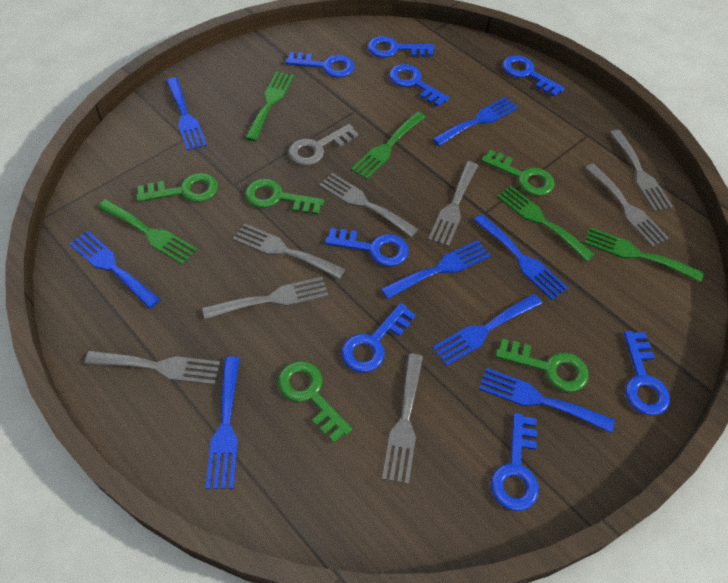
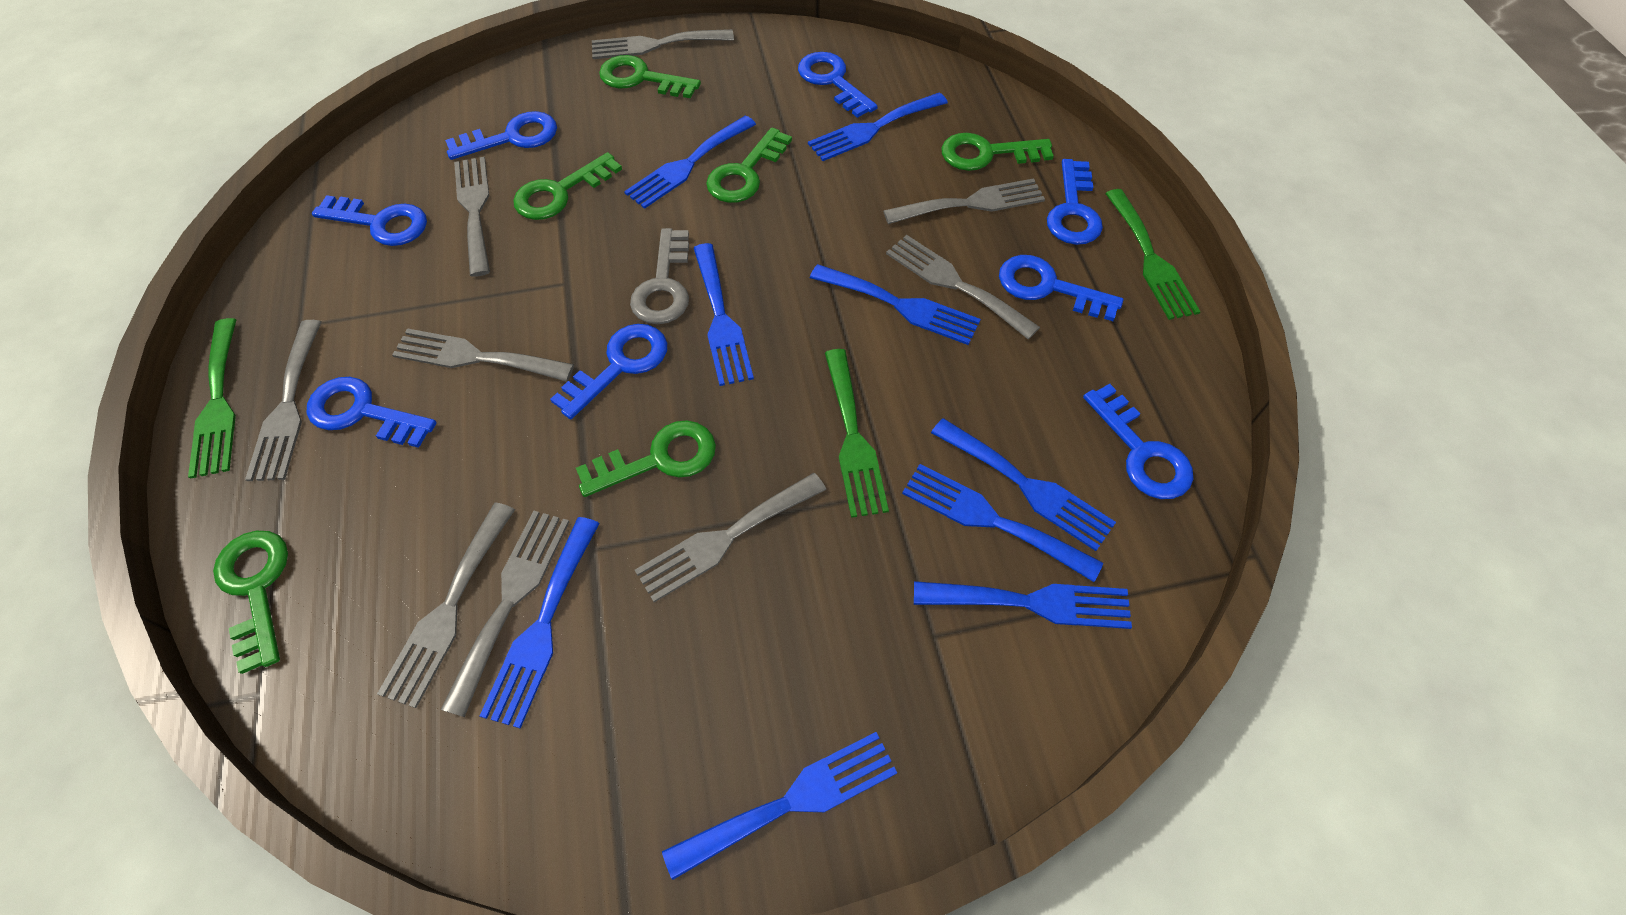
blue fork: 8 -> 9
green fork: 5 -> 3
green key: 5 -> 6
grey fork: 8 -> 9

